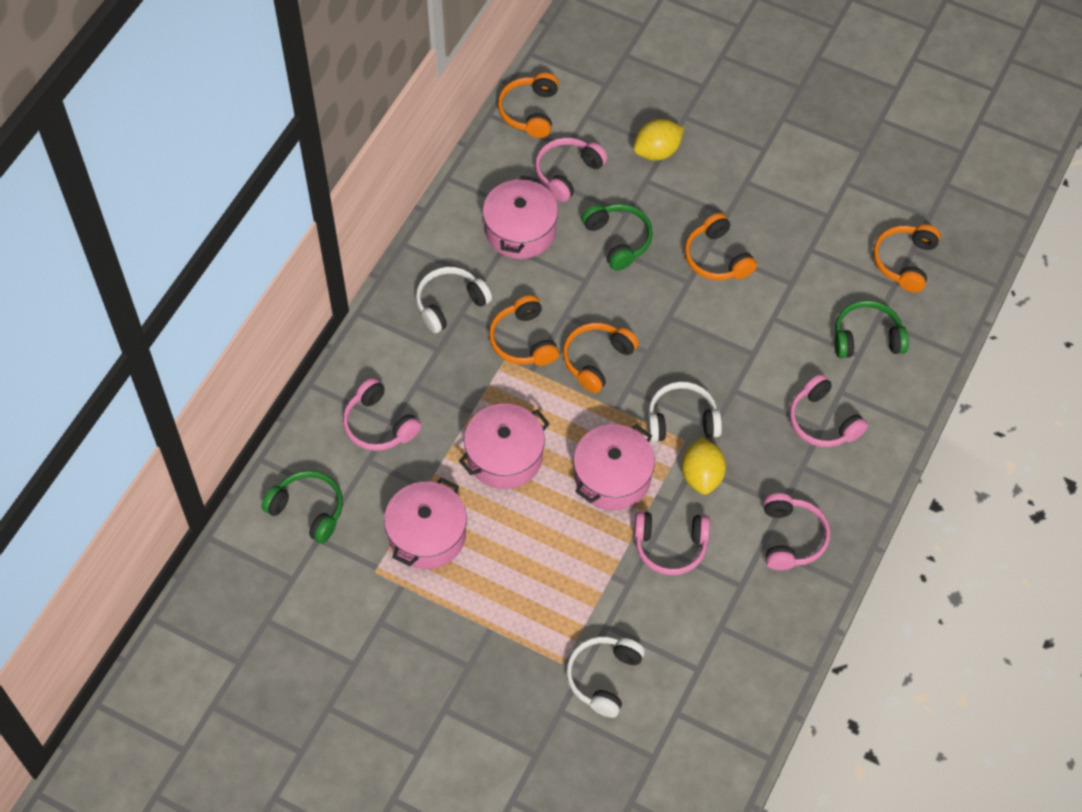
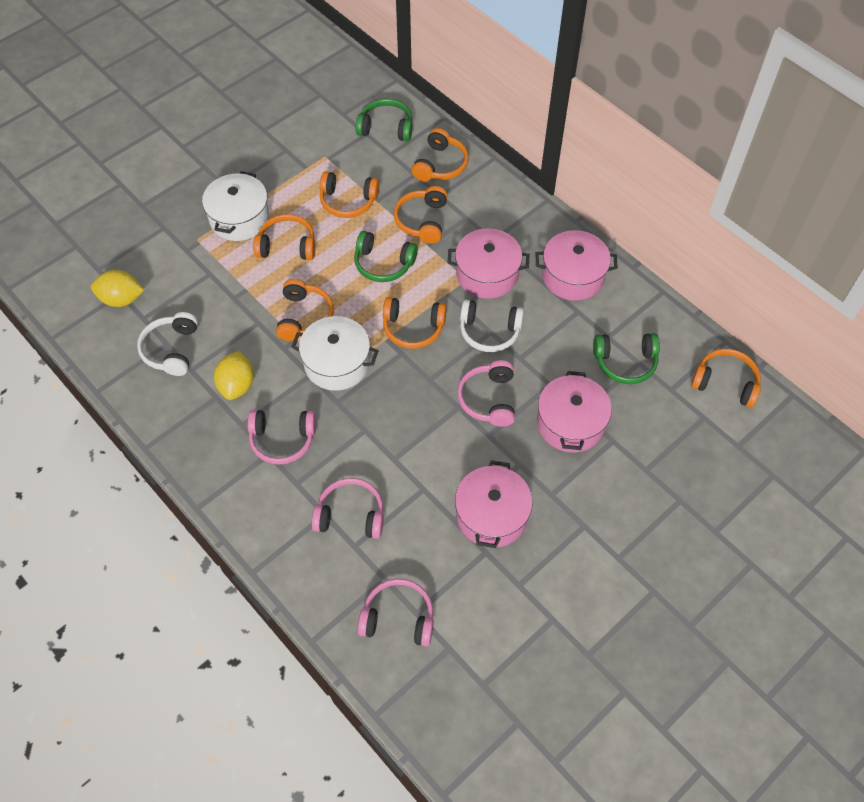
orange headphones: 5 -> 7
pink headphones: 5 -> 4
white headphones: 3 -> 2
white pot: 0 -> 2

